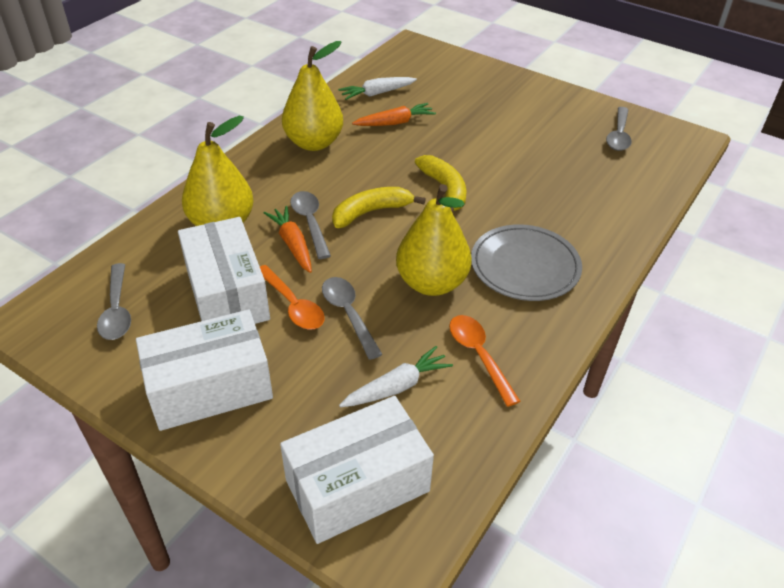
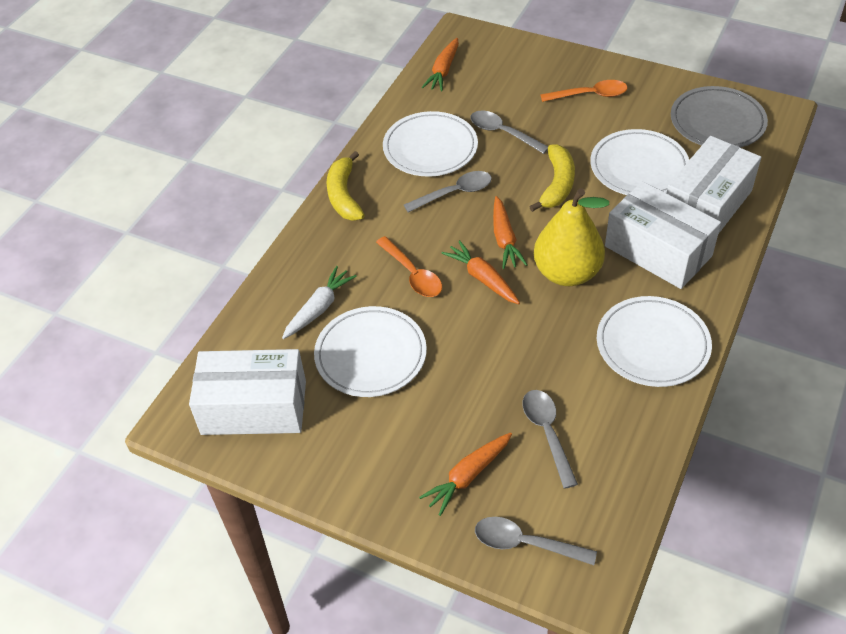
orange carrot: 2 -> 4
white carrot: 2 -> 1
white plate: 0 -> 4
yellow pear: 3 -> 1

